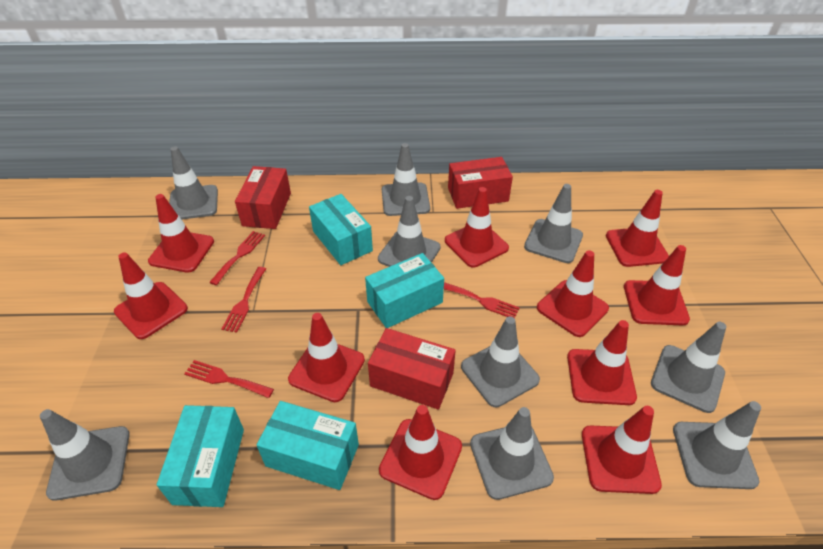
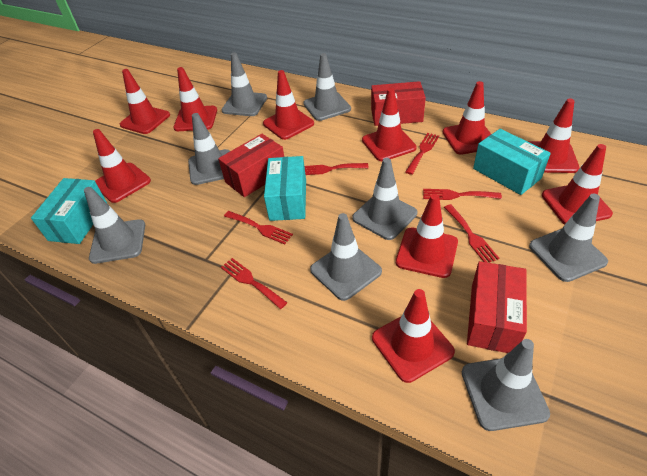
grey traffic cone: 9 -> 8
red fork: 4 -> 6
turquoise box: 4 -> 3

